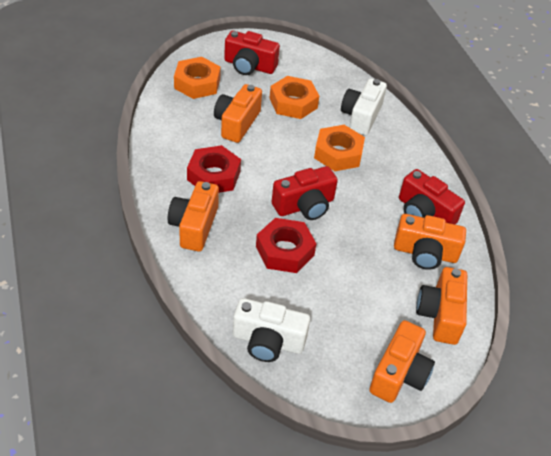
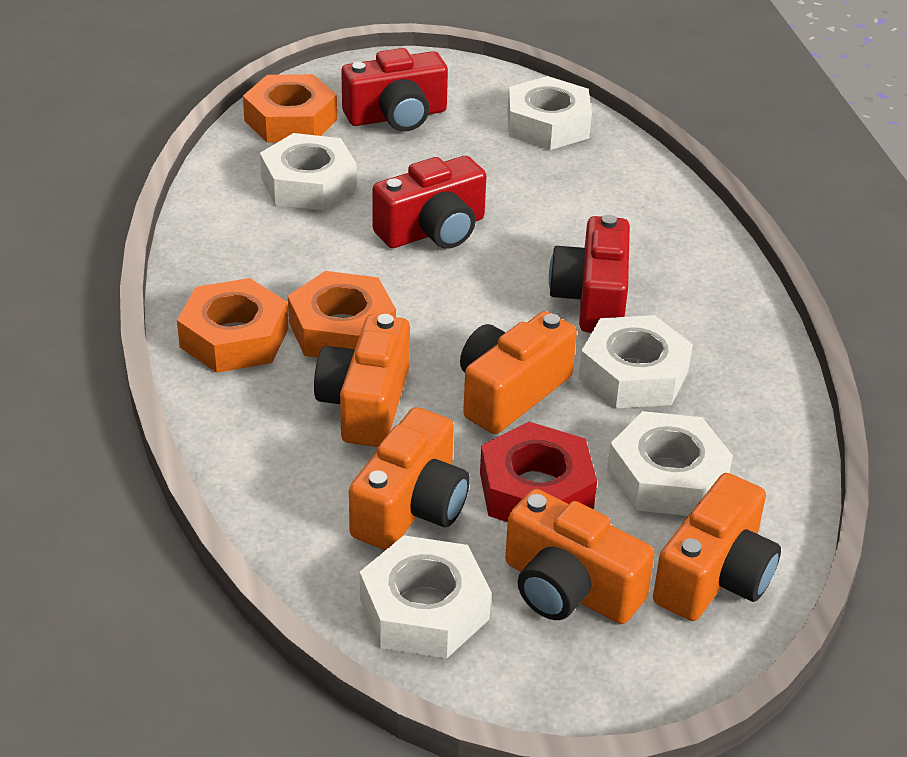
red nut: 2 -> 1
white camera: 2 -> 0
white nut: 0 -> 5

